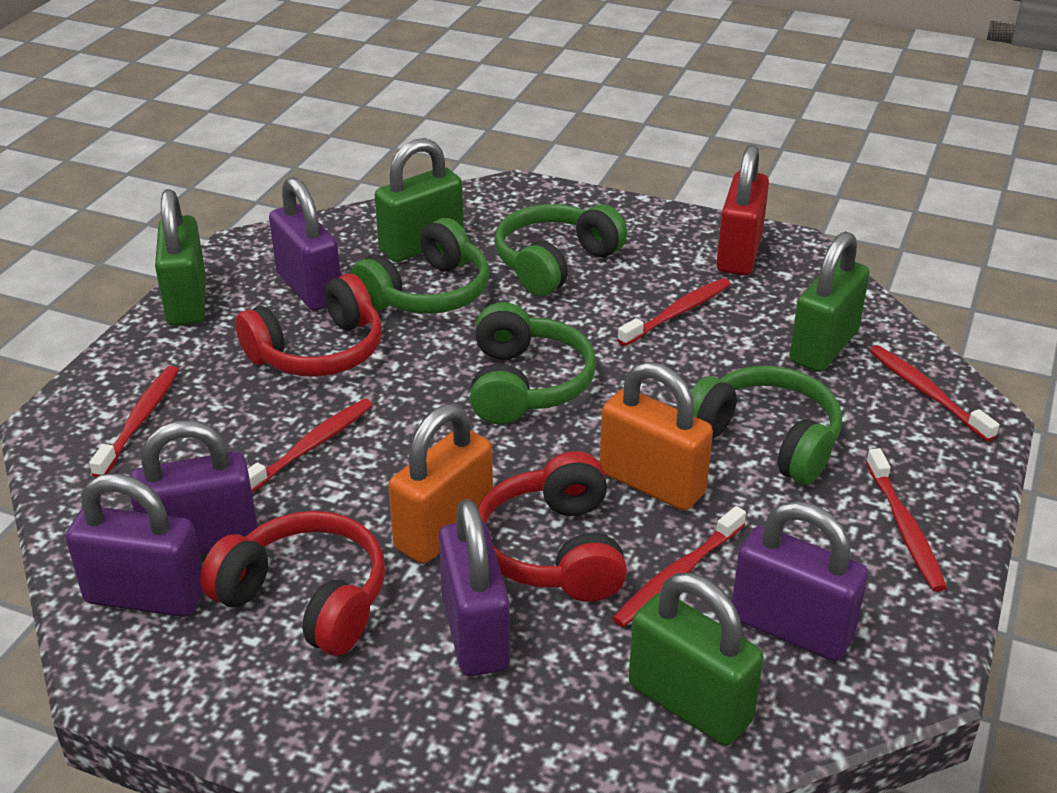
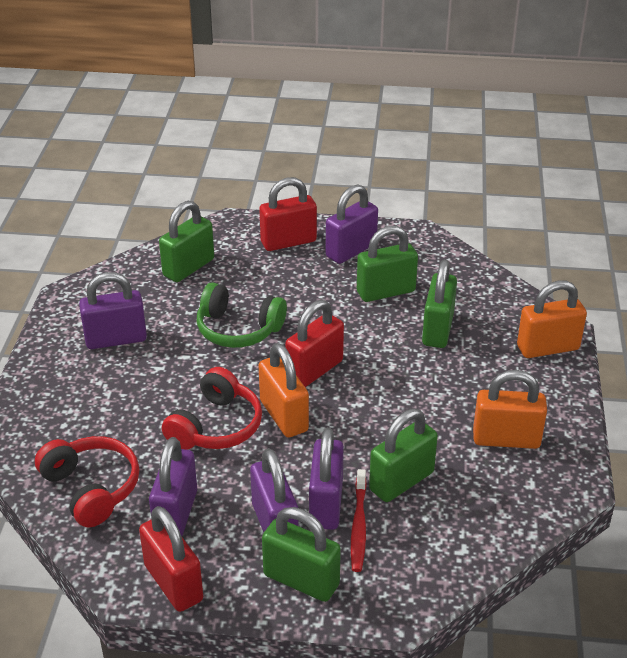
green headphones: 4 -> 1
green padlock: 4 -> 5
orange padlock: 2 -> 3
red headphones: 3 -> 2
red padlock: 1 -> 3
red toothbrush: 6 -> 1

